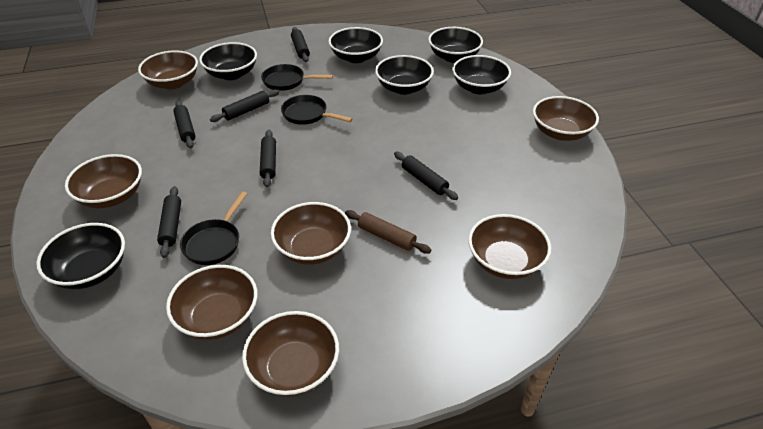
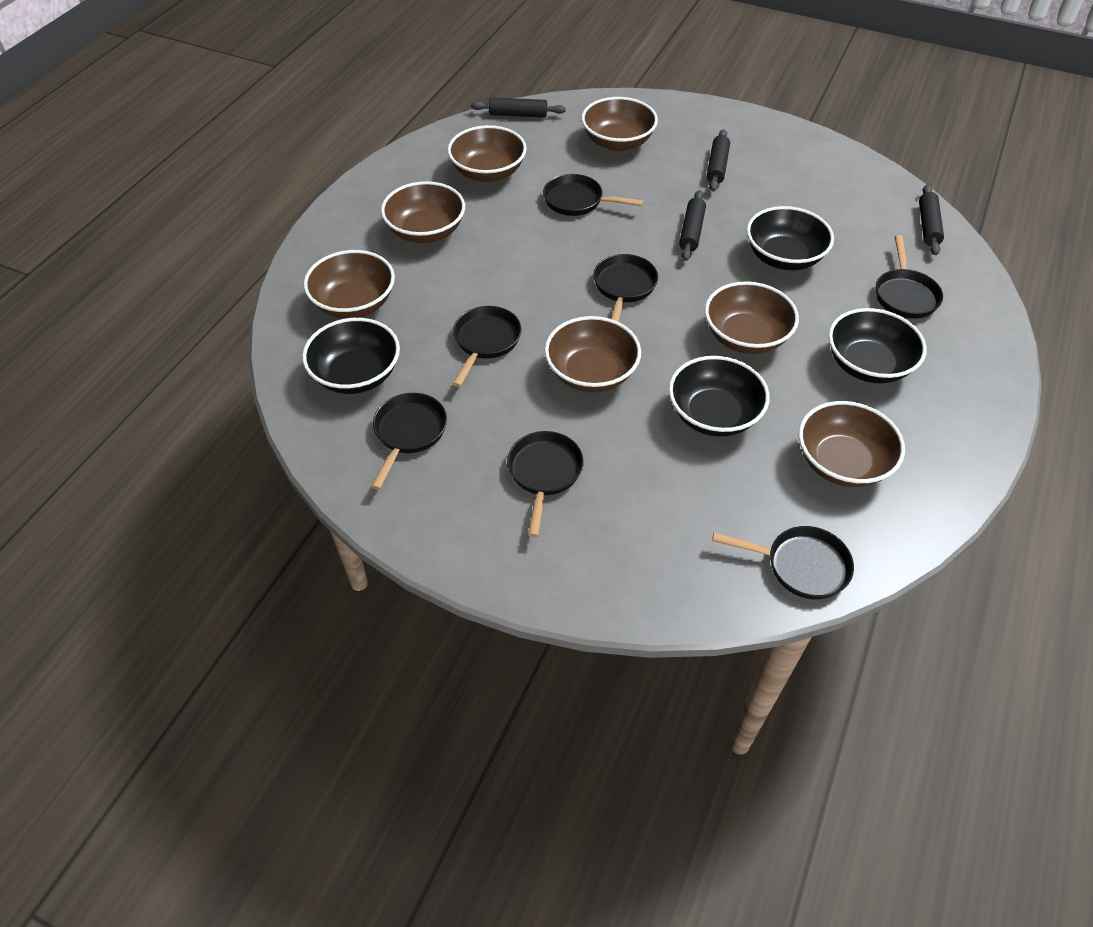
black bowl: 6 -> 4
black pan: 3 -> 7
black rolling pin: 6 -> 4
brown rolling pin: 1 -> 0

